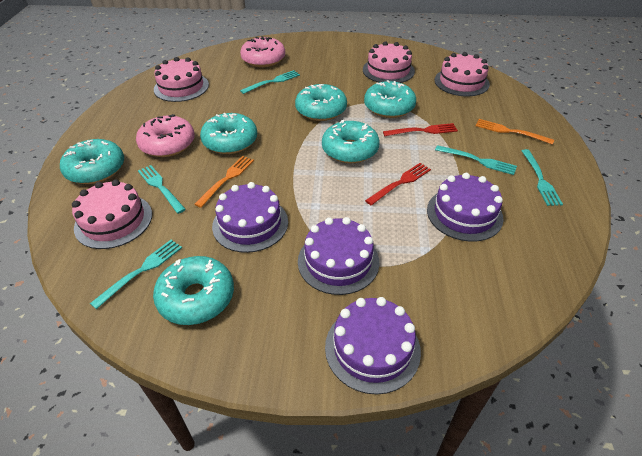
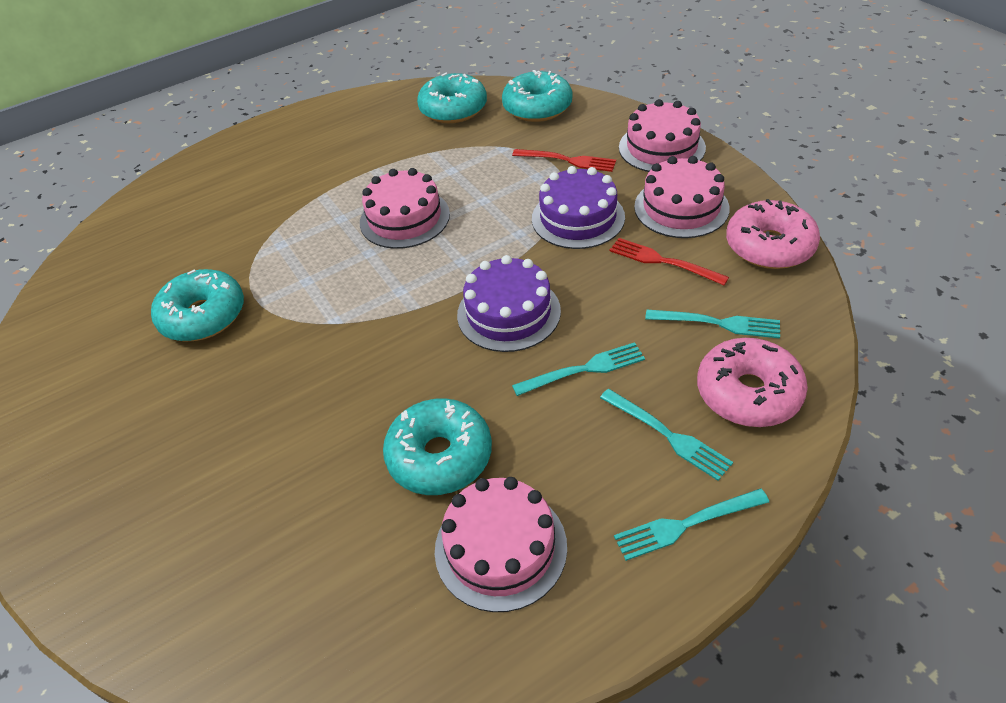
orange fork: 2 -> 0
purple cake: 4 -> 2
turquoise donut: 6 -> 4
turquoise fork: 5 -> 4

